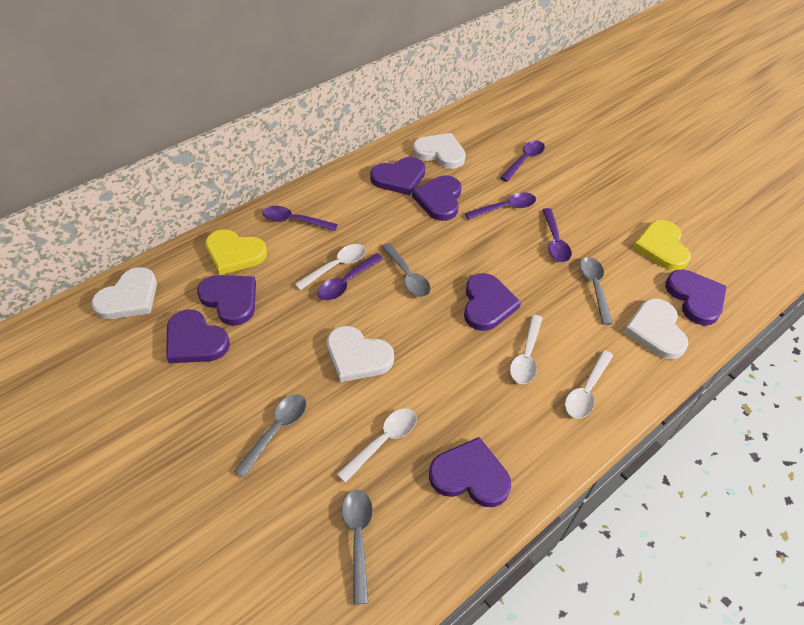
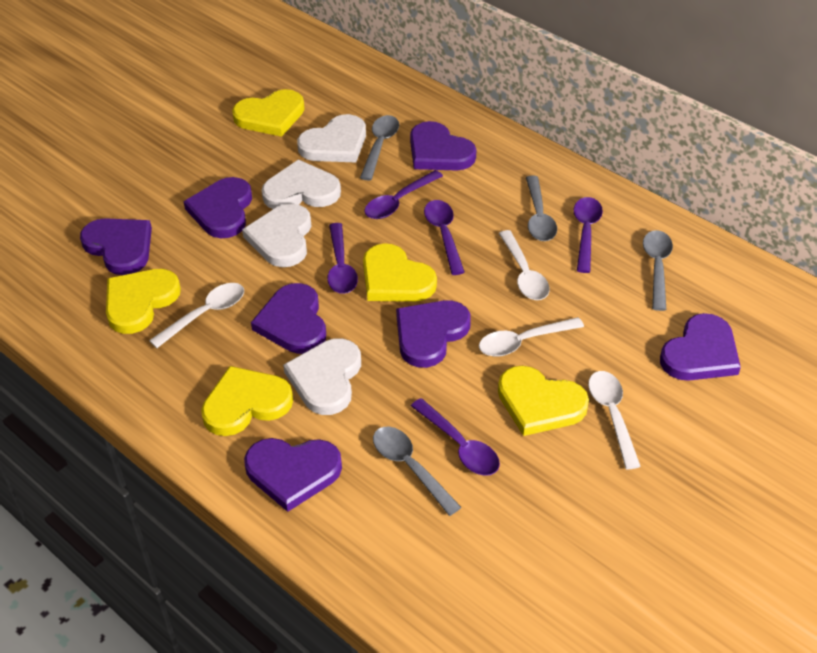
yellow heart: 2 -> 5

